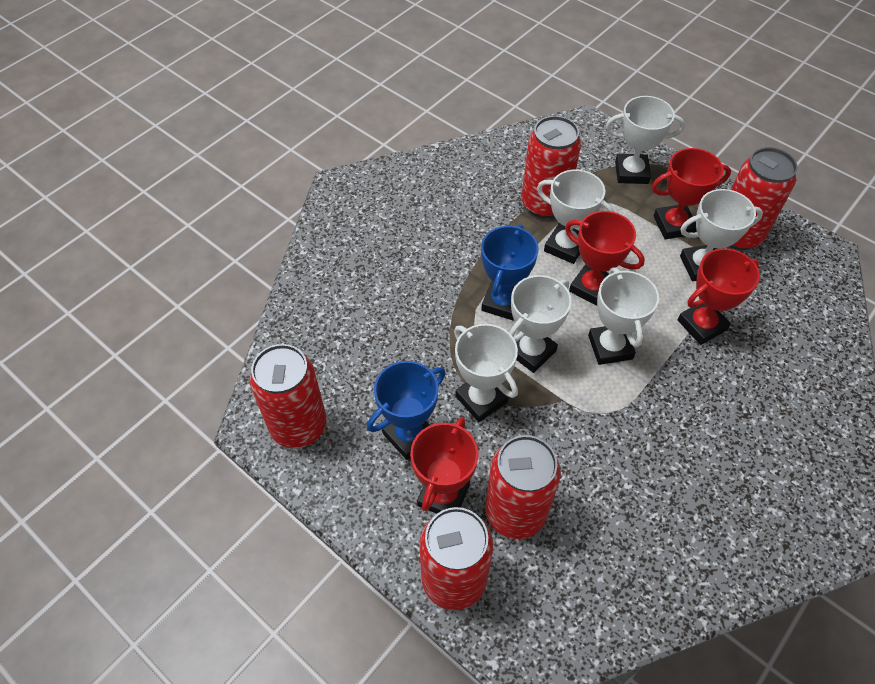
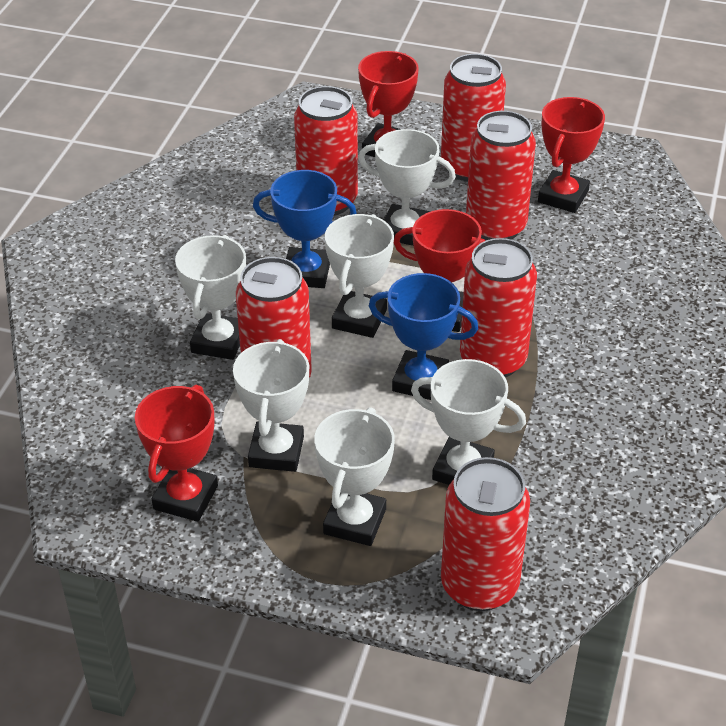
red can: 5 -> 6

